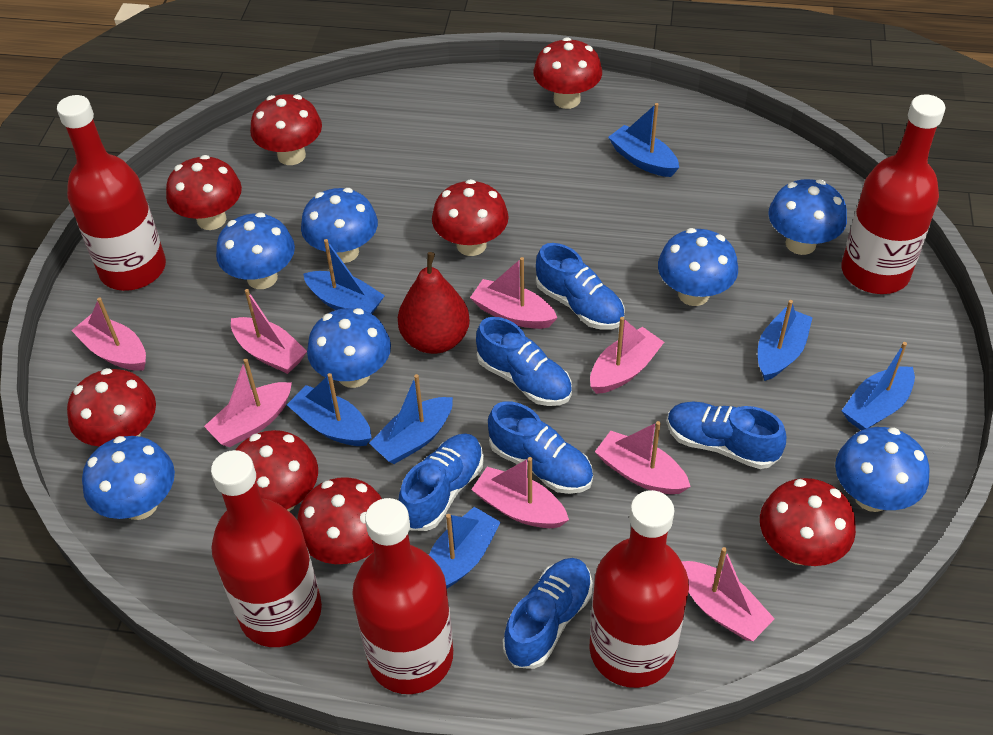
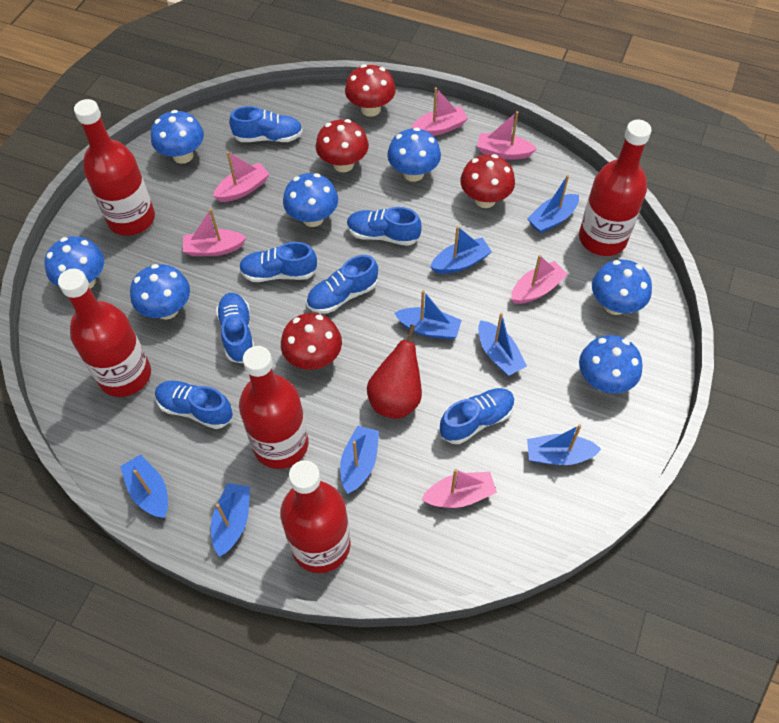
blue boat: 7 -> 8
blue shoe: 6 -> 7
pink boat: 8 -> 6
red mushroom: 8 -> 4

